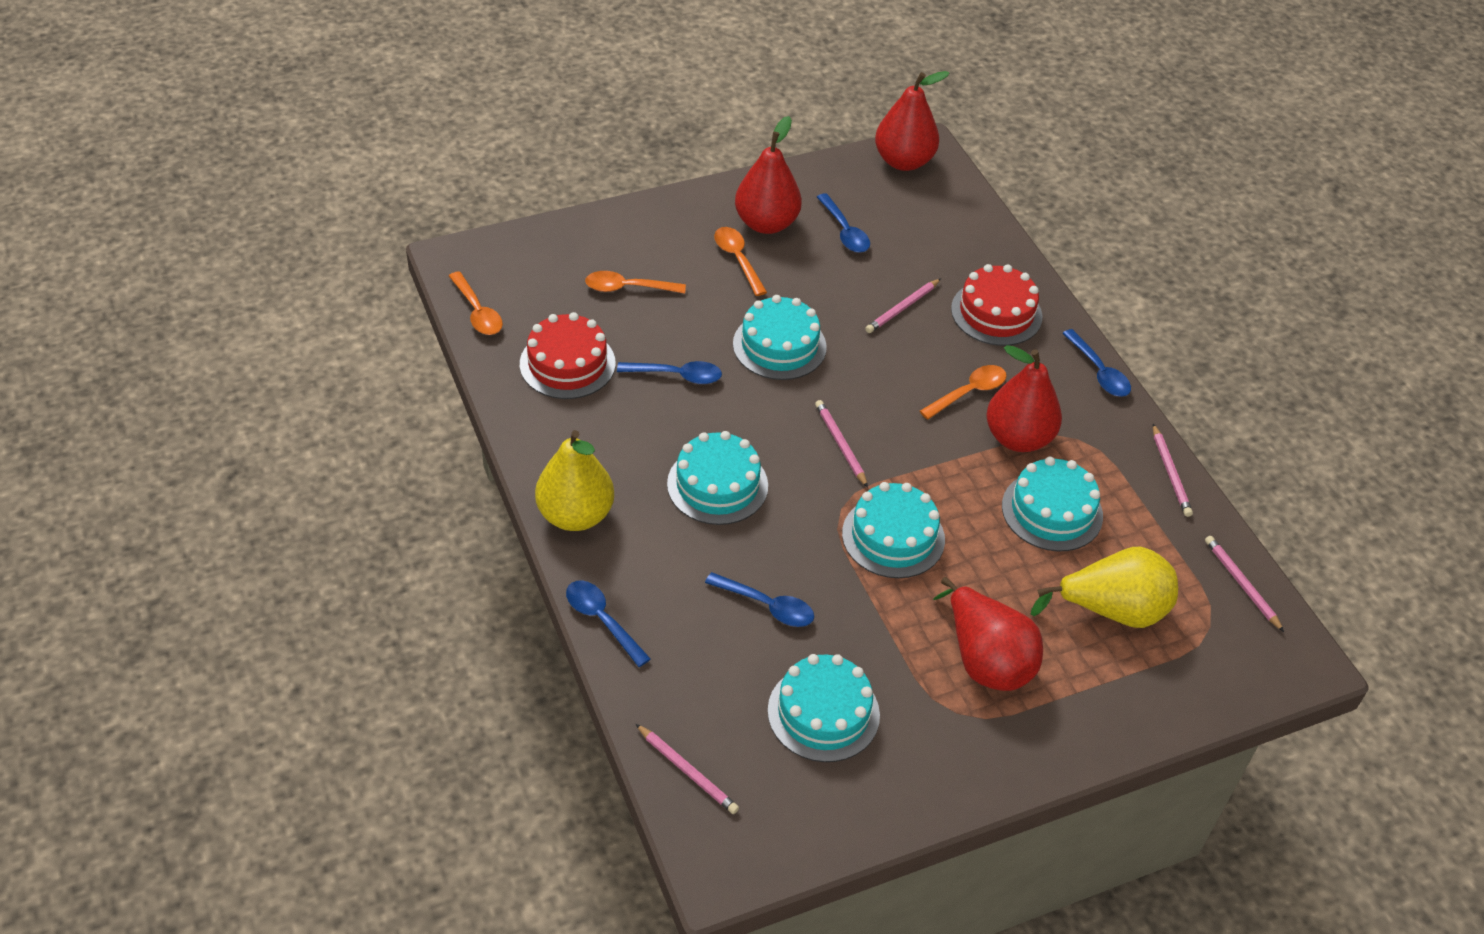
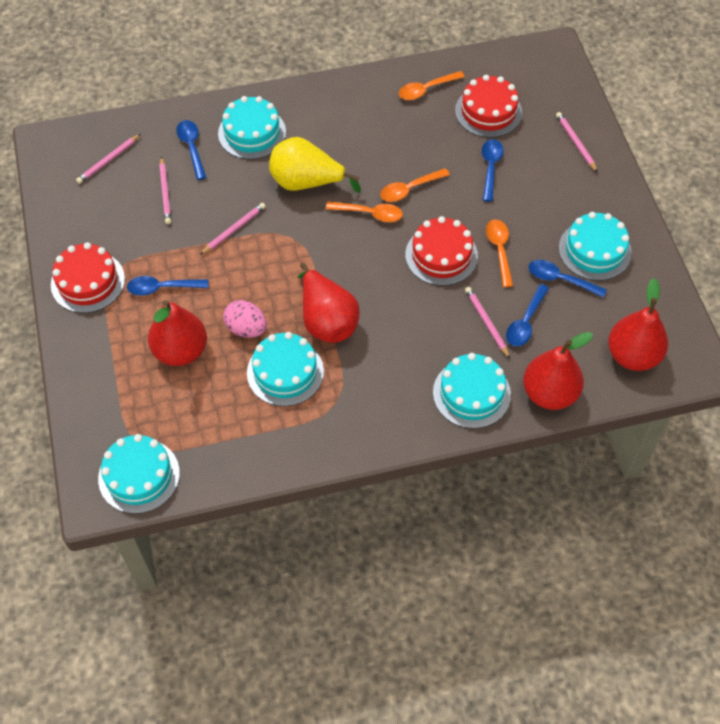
pink egg: 0 -> 1
red cake: 2 -> 3
yellow pear: 2 -> 1

